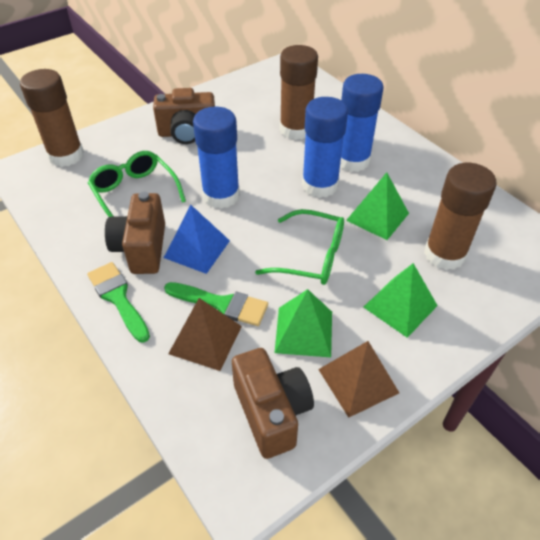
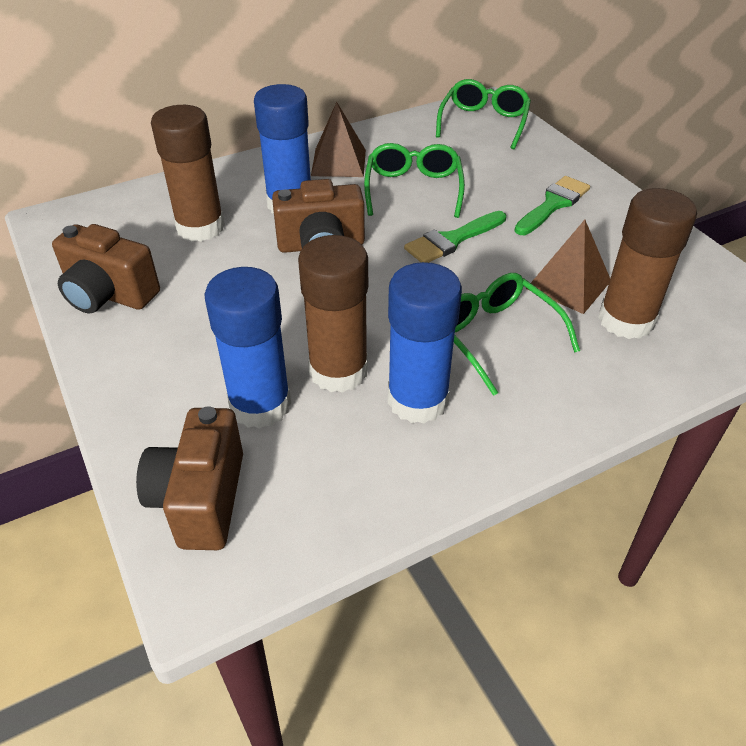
blue pyramid: 1 -> 0
green glasses: 2 -> 3
green pyramid: 3 -> 0

